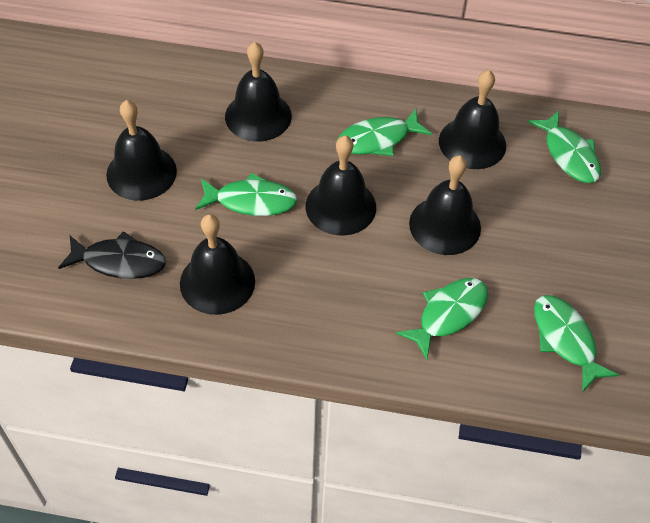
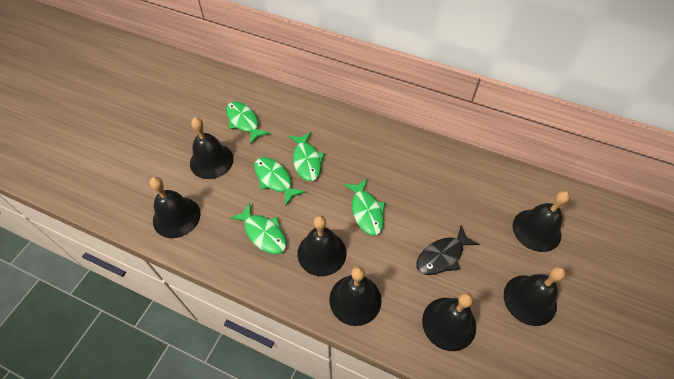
black bell: 6 -> 7

